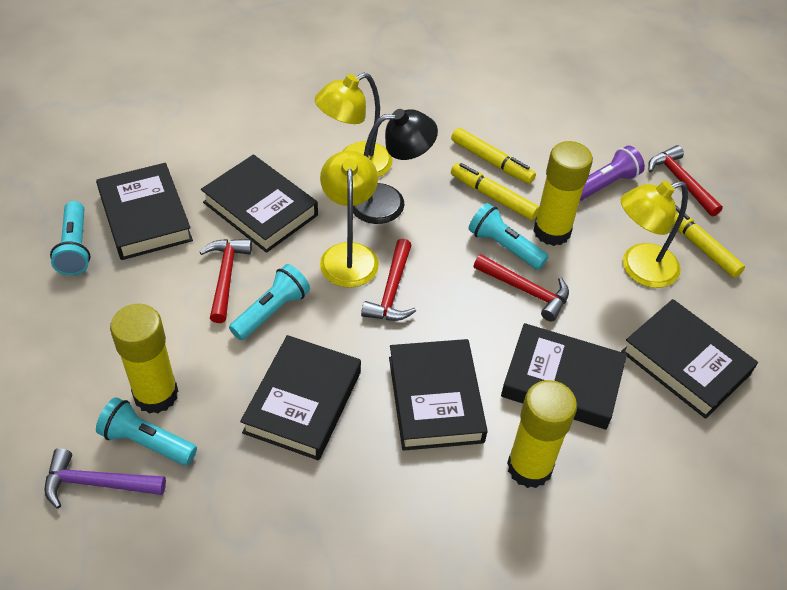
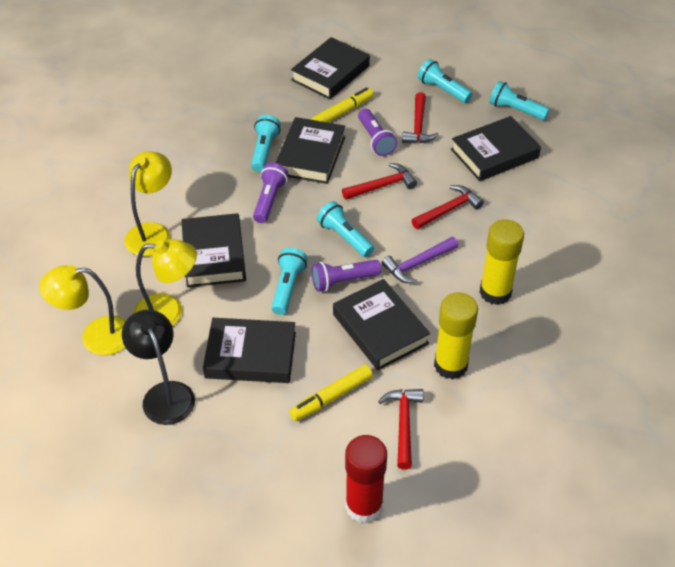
purple flashlight: 1 -> 3
red glue stick: 0 -> 1
turquoise flashlight: 4 -> 5
yellow glue stick: 3 -> 2
yellow marker: 3 -> 2

